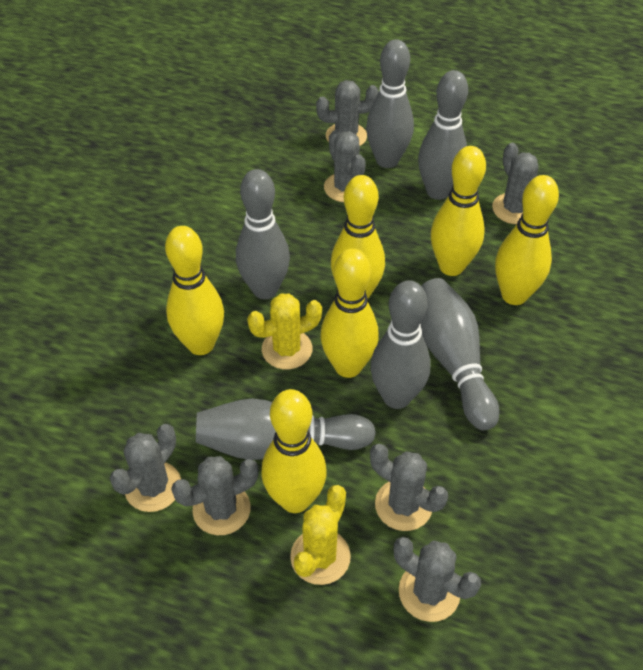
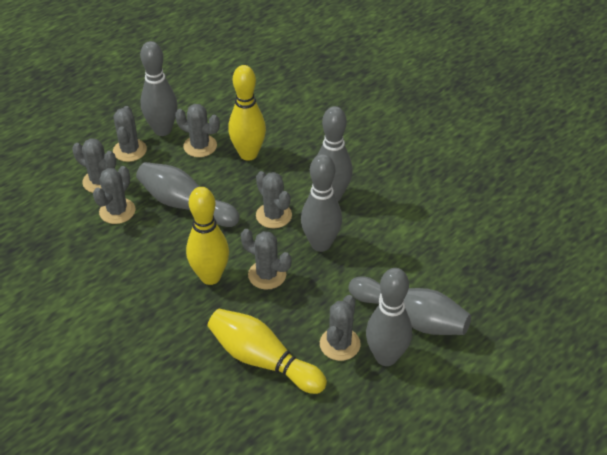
yellow bowling pin: 6 -> 3
yellow cactus: 2 -> 0

